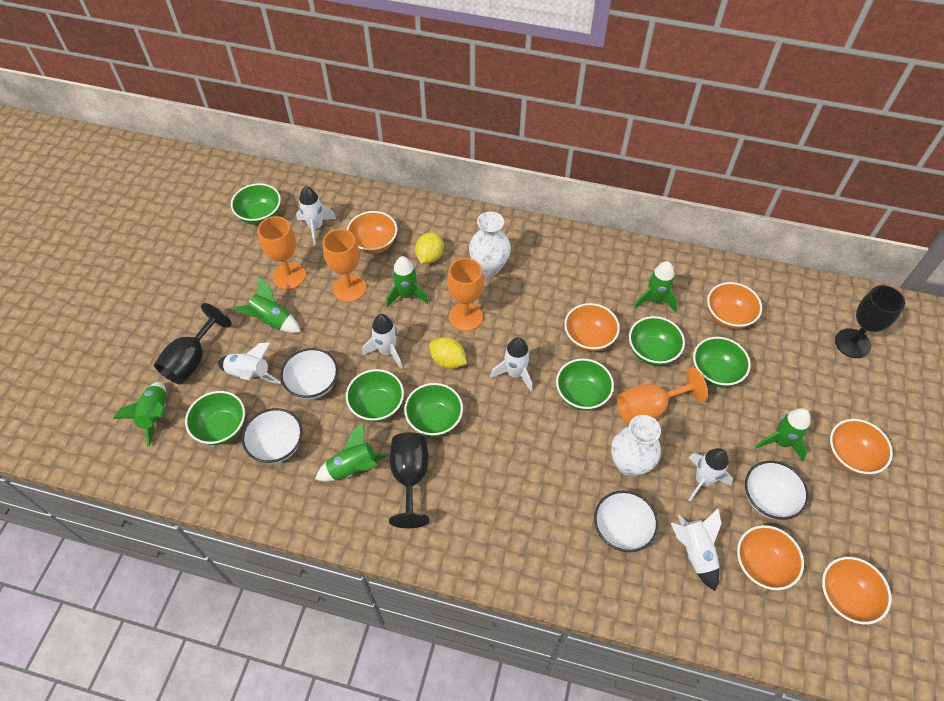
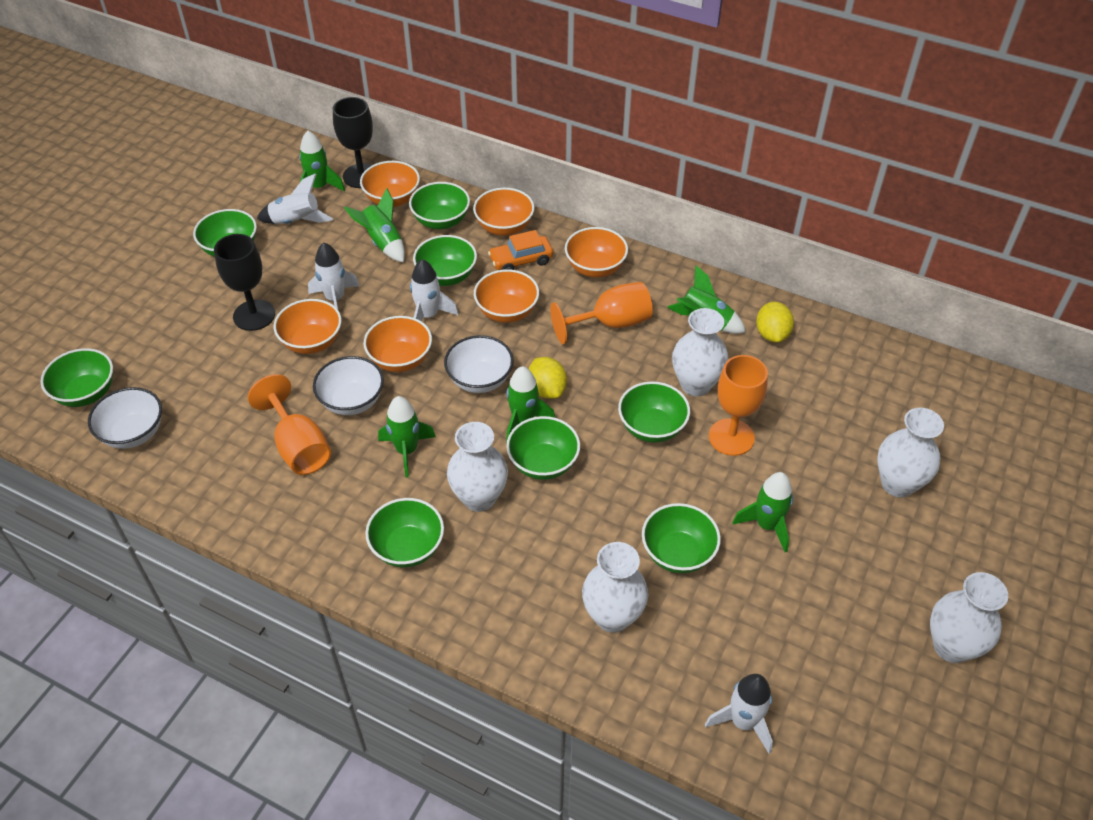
black goblet: 3 -> 2
green bowl: 7 -> 8
orange car: 0 -> 1
orange goblet: 4 -> 3
white bowl: 4 -> 3
white rocket: 6 -> 4
white vase: 2 -> 5

